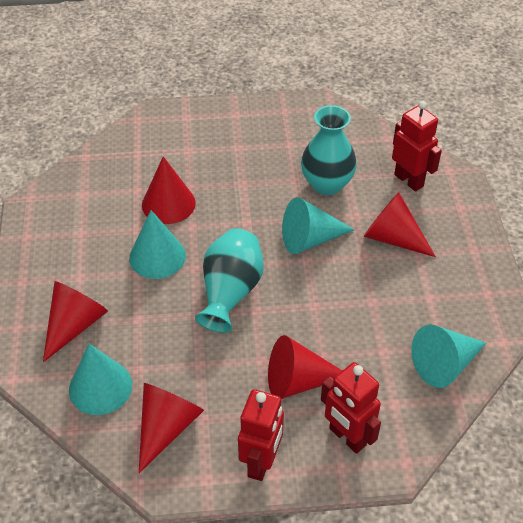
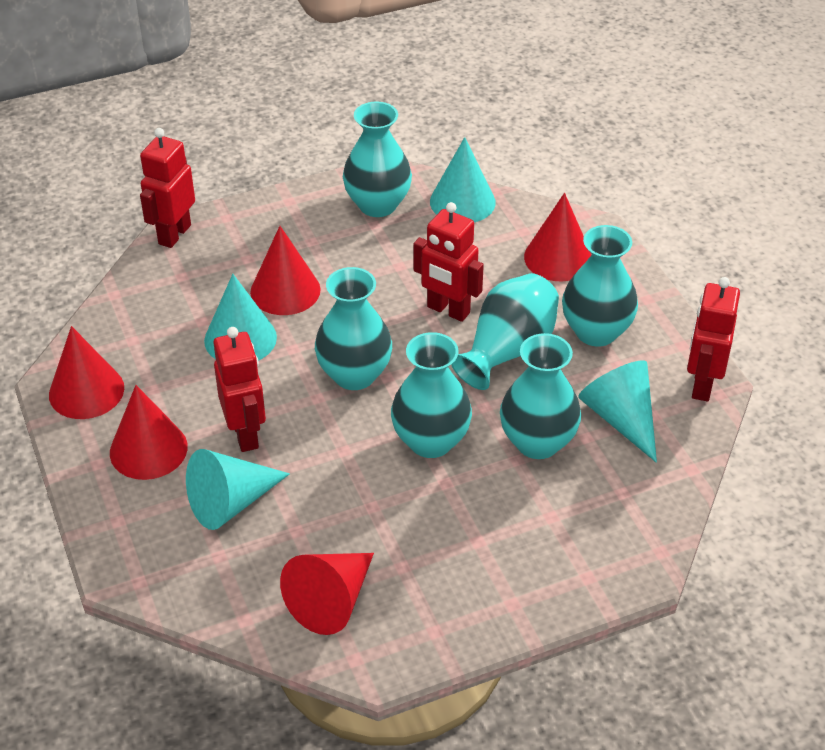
red robot: 3 -> 4
turquoise vase: 2 -> 6

